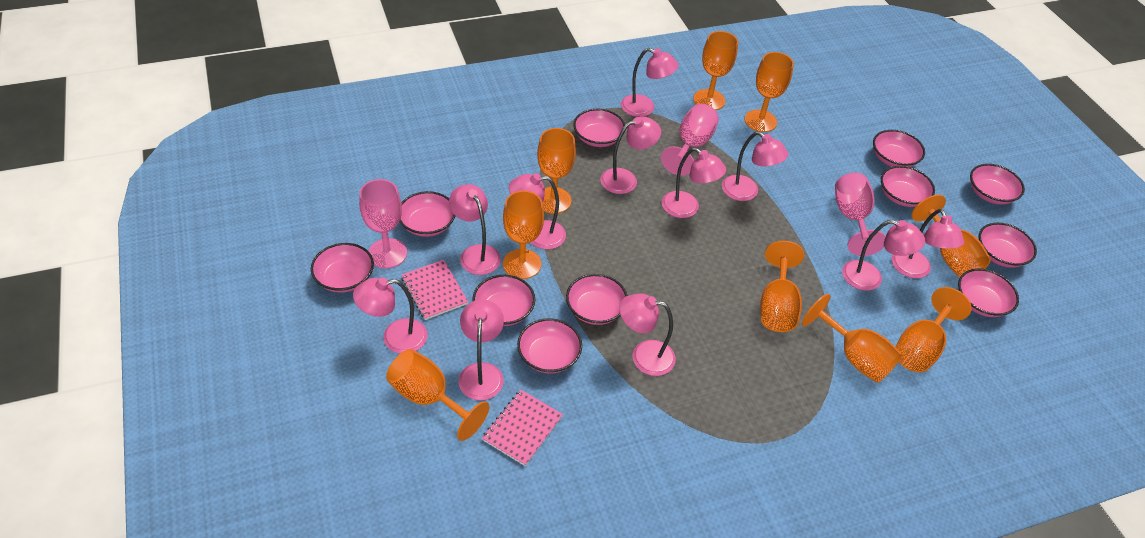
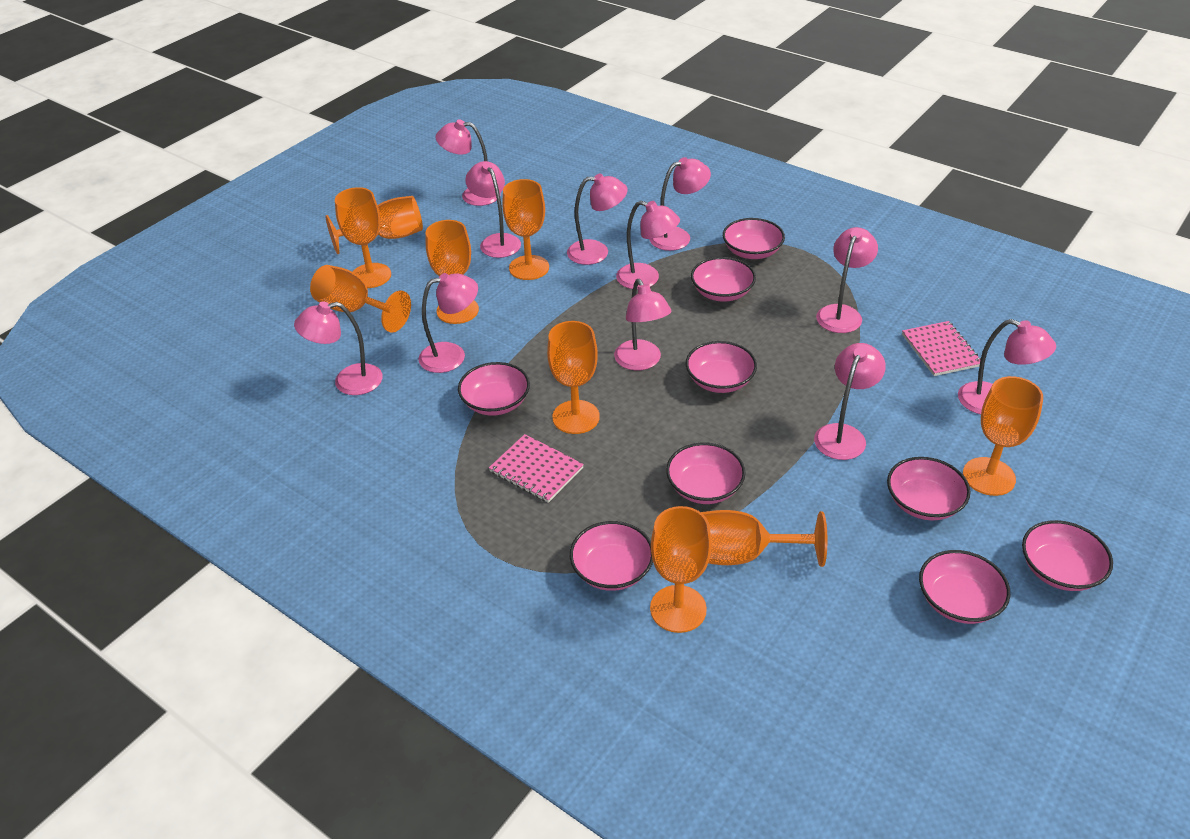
pink bowl: 11 -> 9
pink goblet: 3 -> 0

